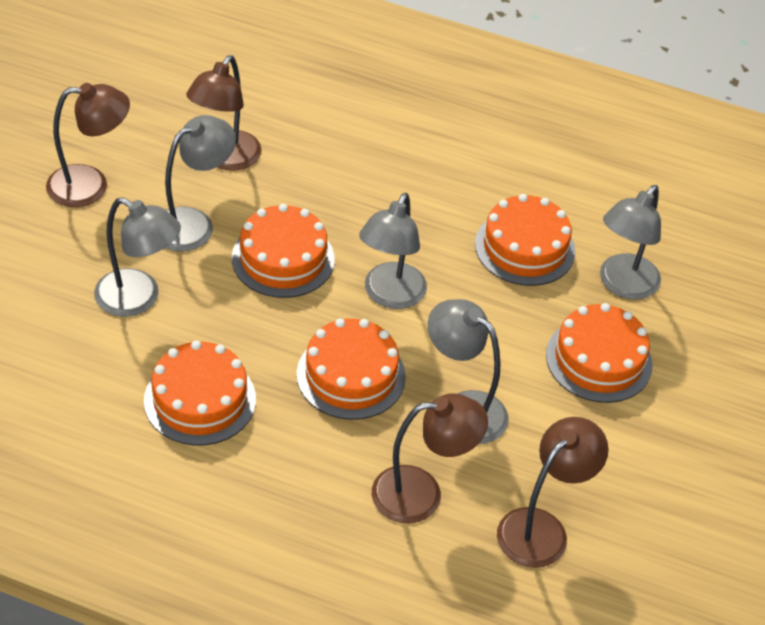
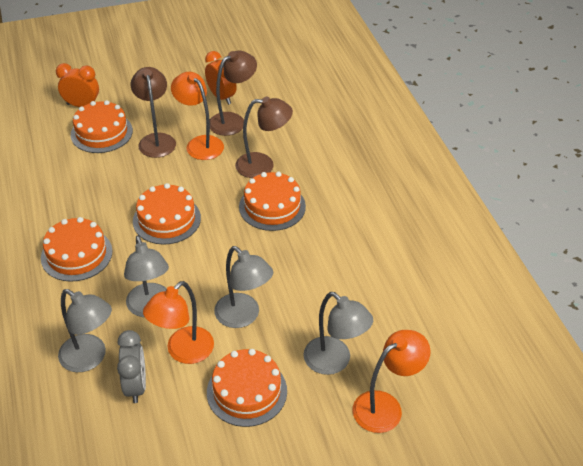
brown lamp: 4 -> 3
grey clock: 0 -> 1
grey lamp: 5 -> 4
orange clock: 0 -> 2
orange lamp: 0 -> 3

